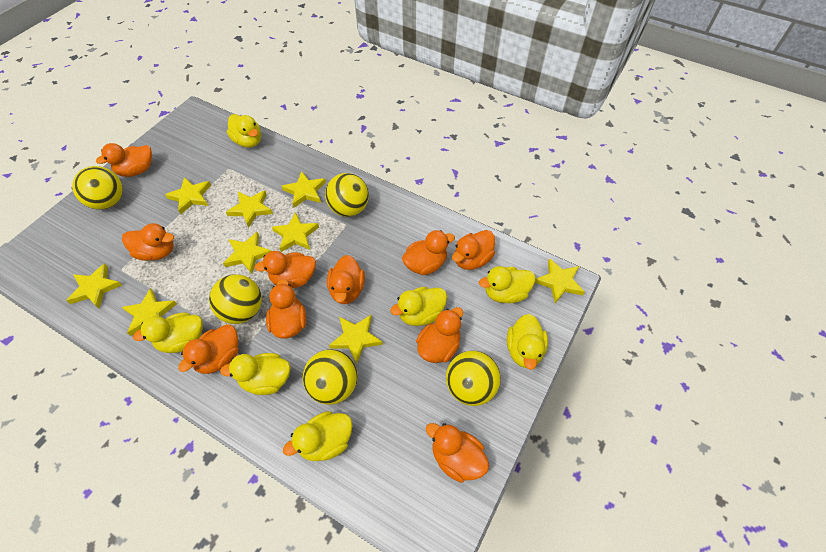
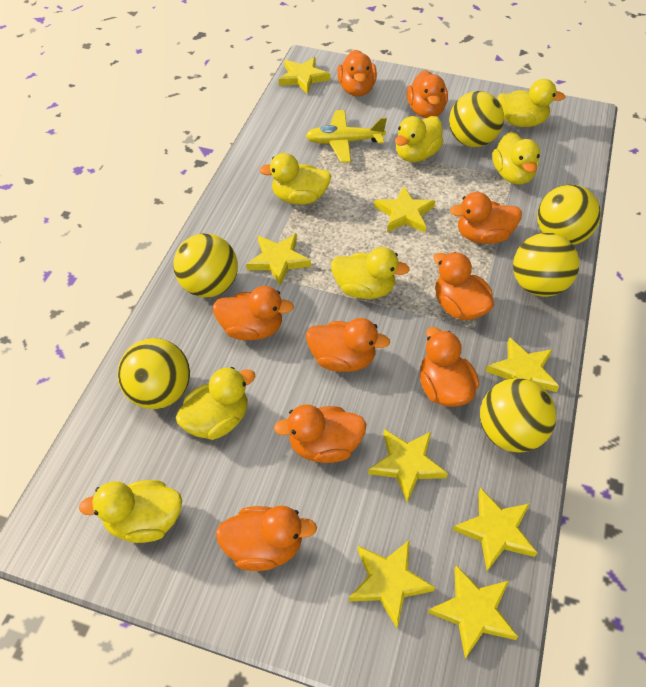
orange duck: 10 -> 9
yellow ball: 5 -> 6
yellow plane: 0 -> 1
yellow star: 9 -> 8

